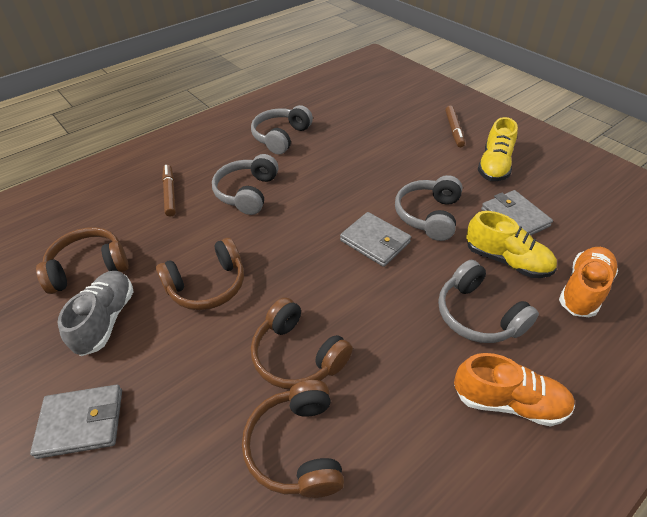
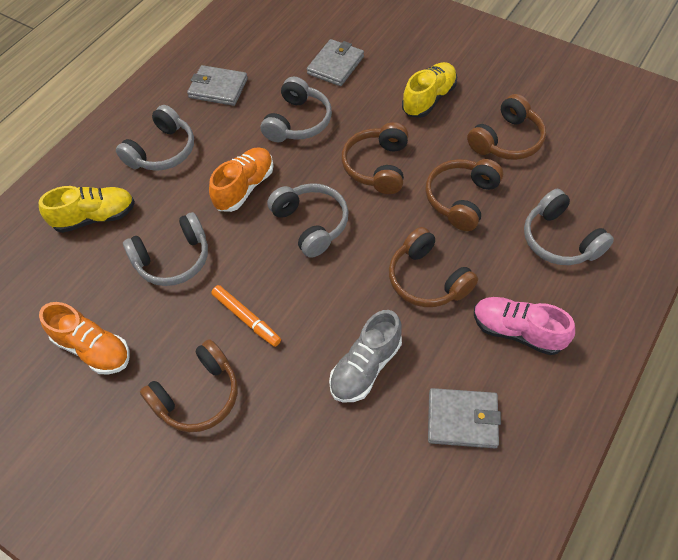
brown headphones: 4 -> 5
brown marker: 2 -> 0
grey headphones: 4 -> 5
orange marker: 0 -> 1
pink shoe: 0 -> 1

